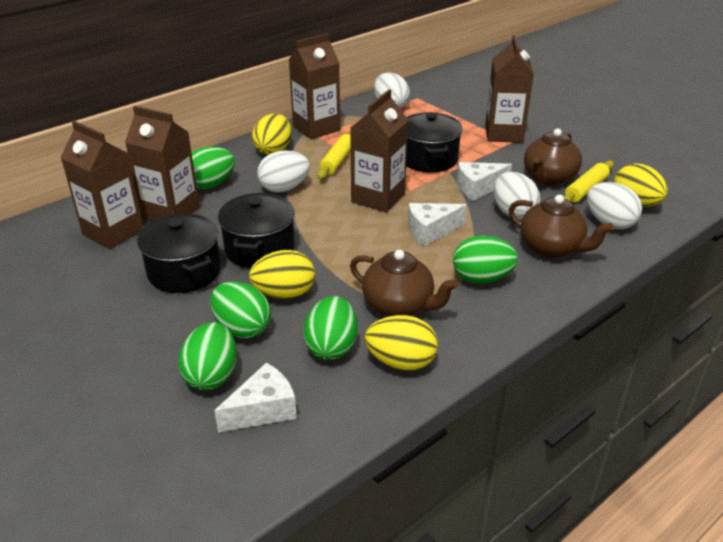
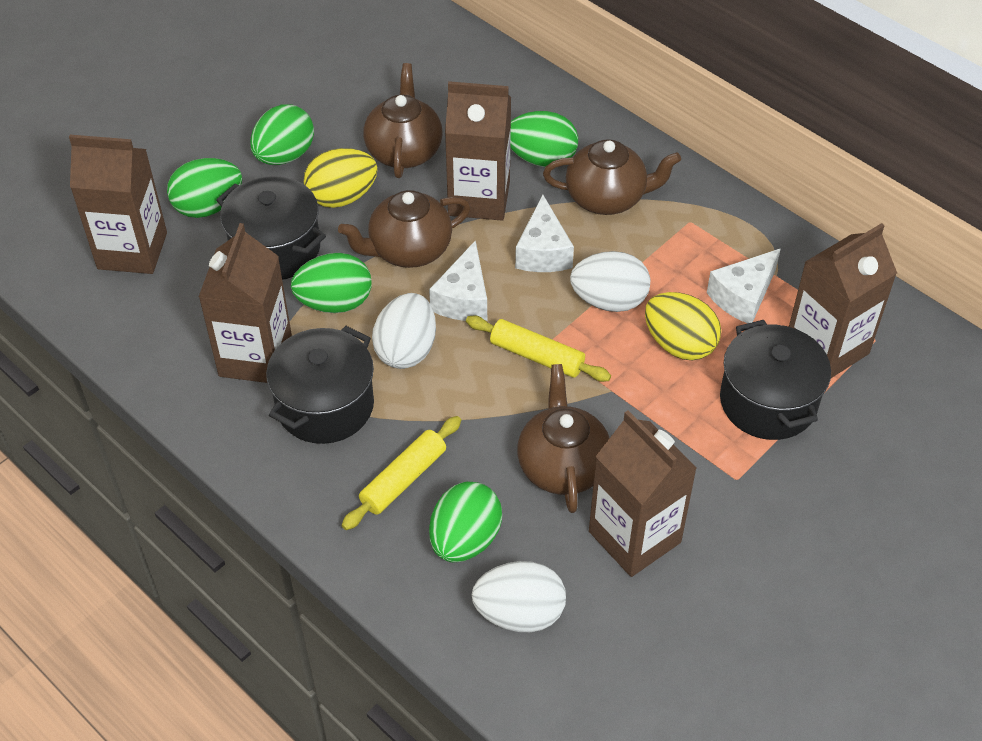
brown teapot: 3 -> 4
white egg: 4 -> 3
yellow egg: 4 -> 2

